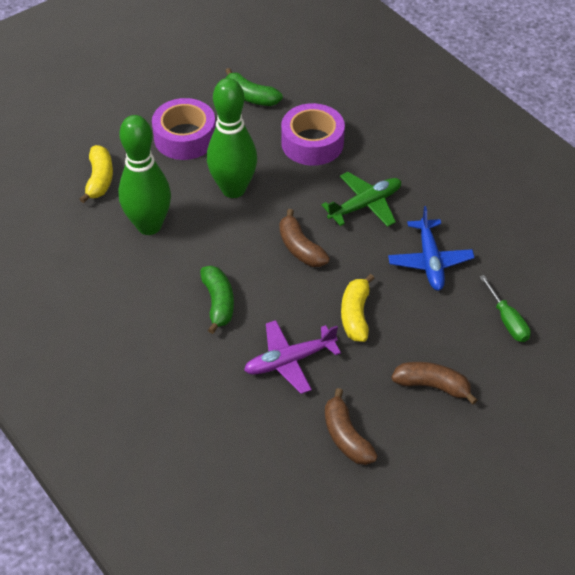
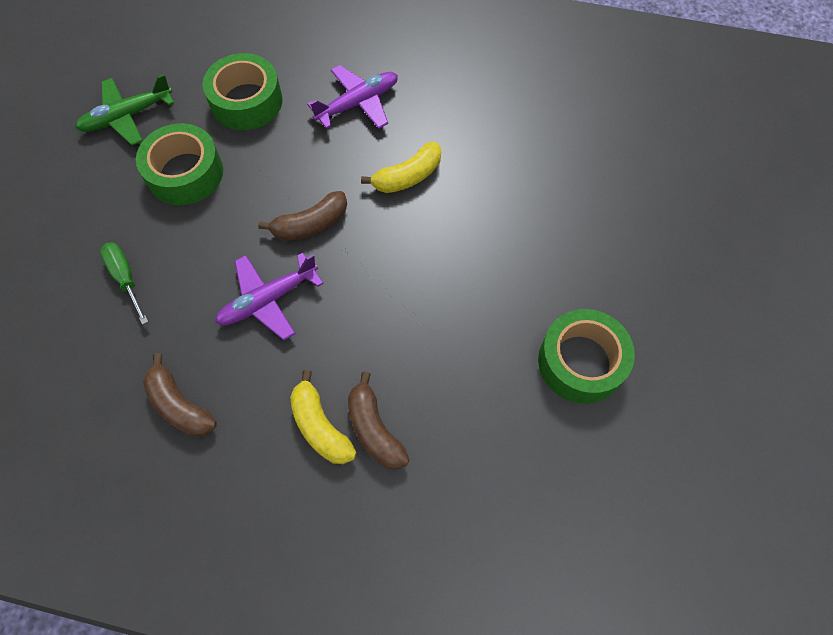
blue plane: 1 -> 0
green banana: 2 -> 0
green bowling pin: 2 -> 0
green tape: 0 -> 3
purple plane: 1 -> 2
purple tape: 2 -> 0

